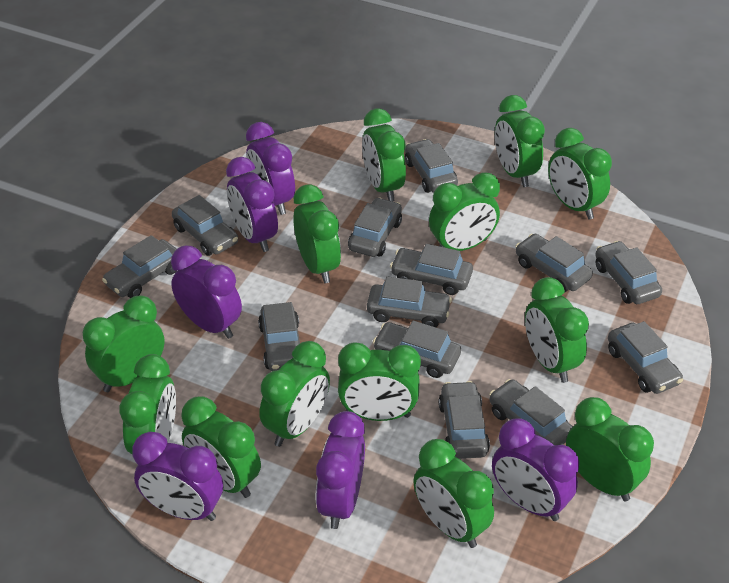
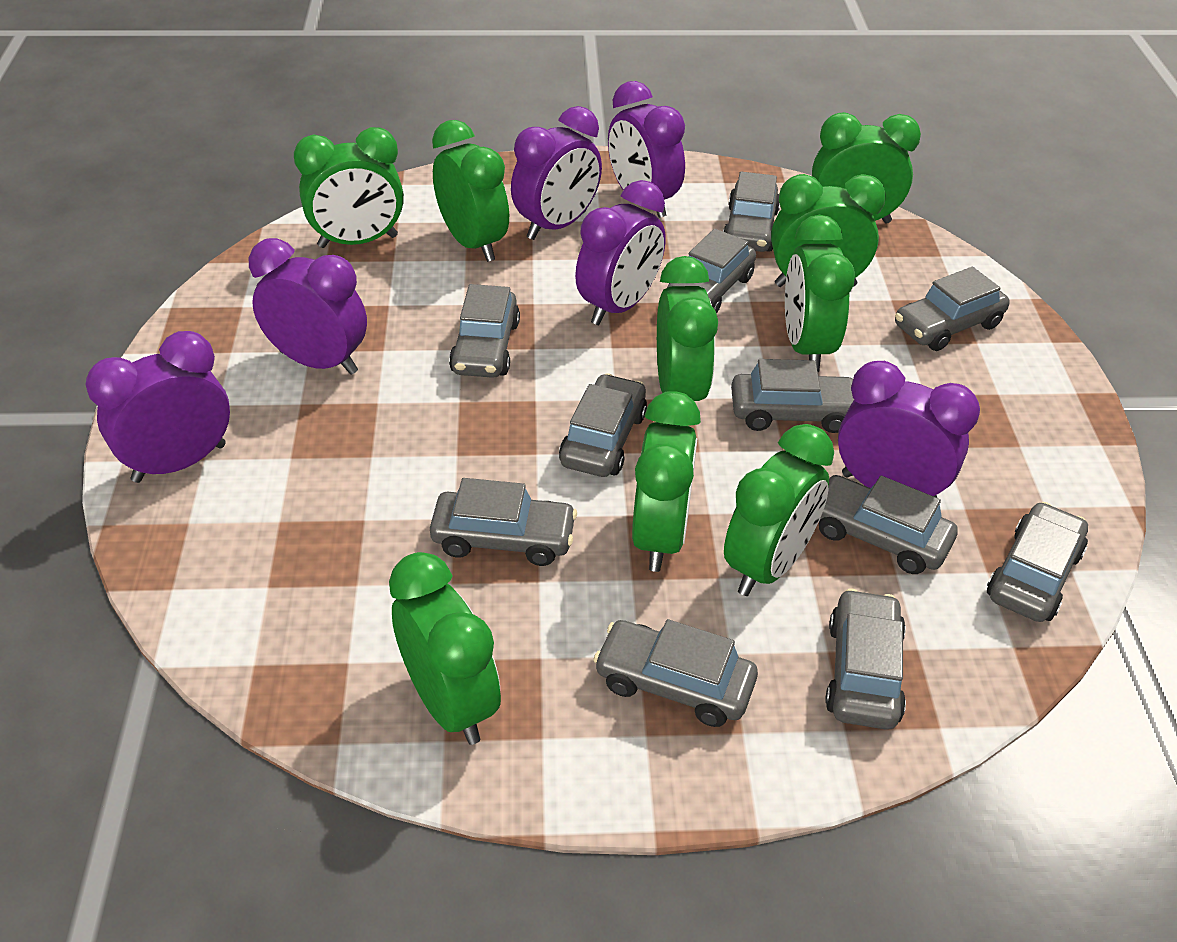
green clock: 13 -> 9
grey car: 13 -> 11

